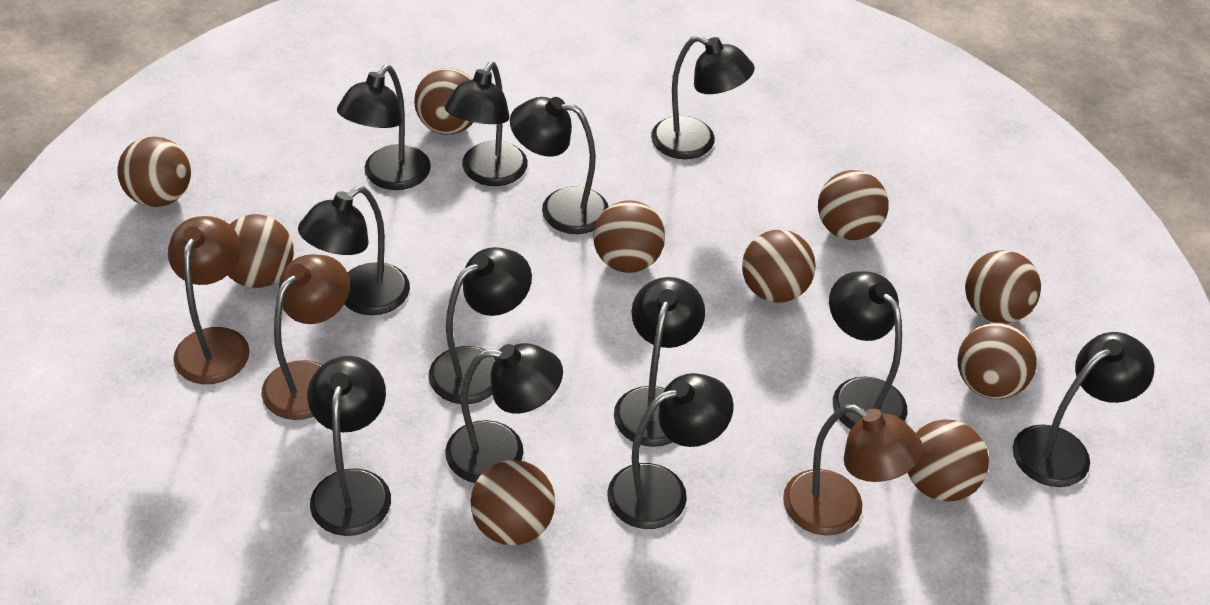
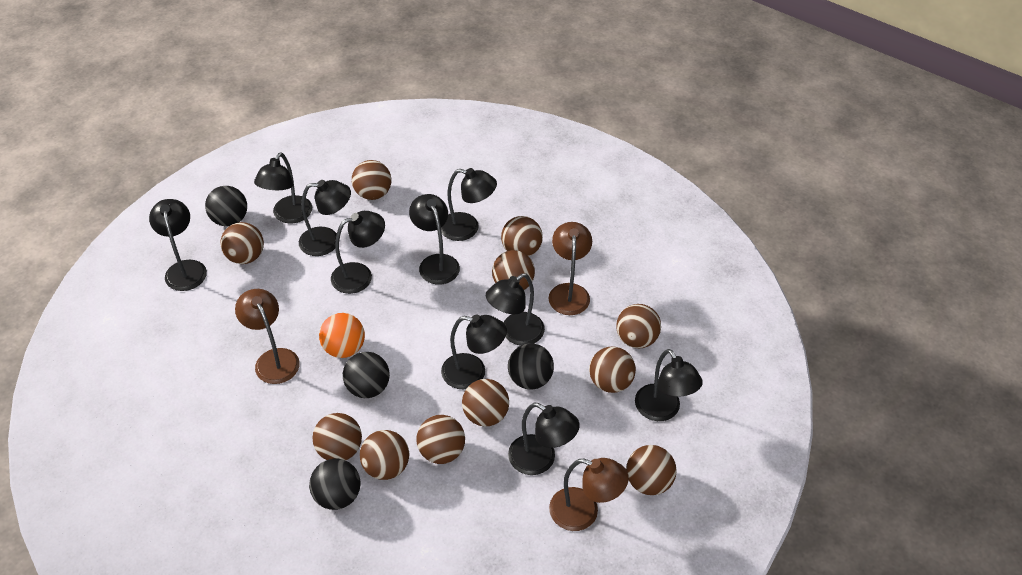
black ball: 0 -> 4
black lamp: 12 -> 10
brown ball: 10 -> 11
orange ball: 0 -> 1

